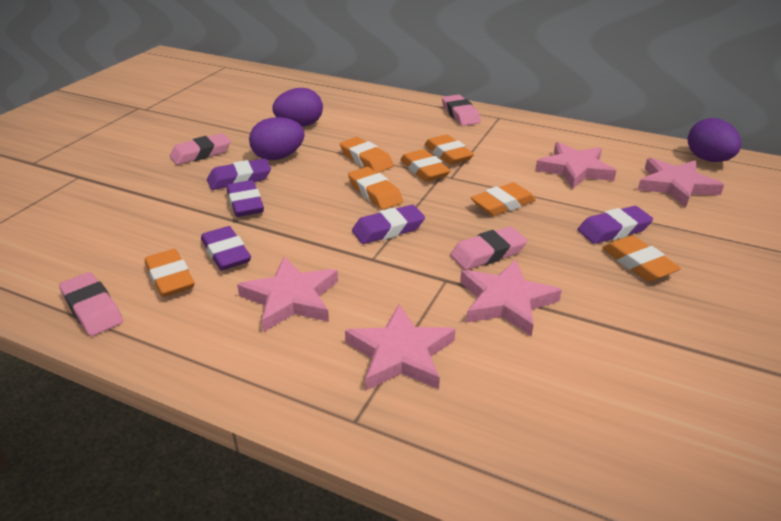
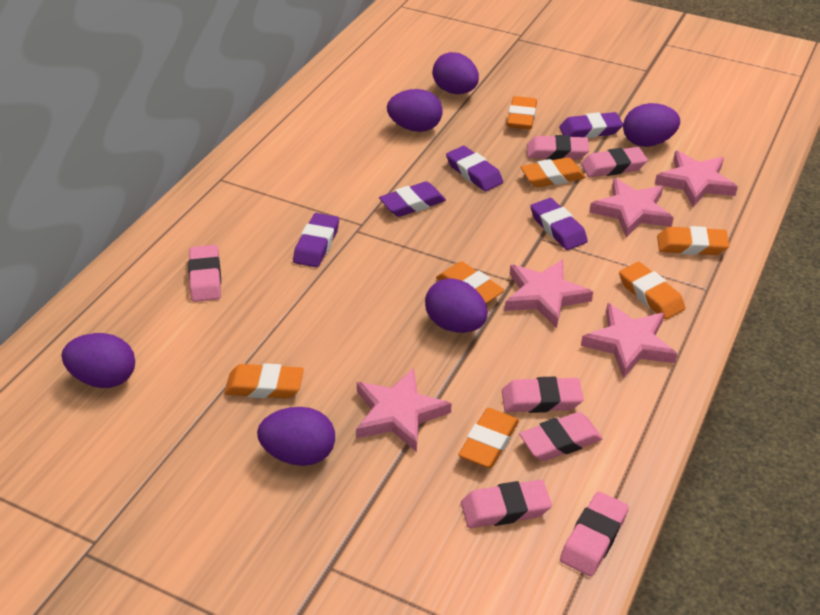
pink eraser: 4 -> 7
purple egg: 3 -> 6

